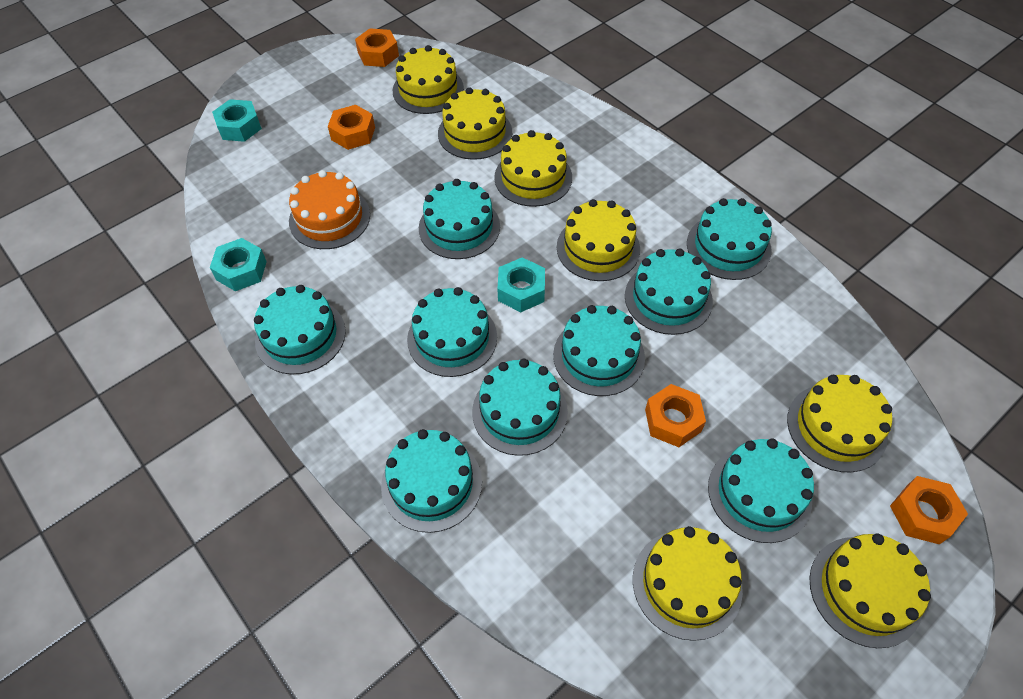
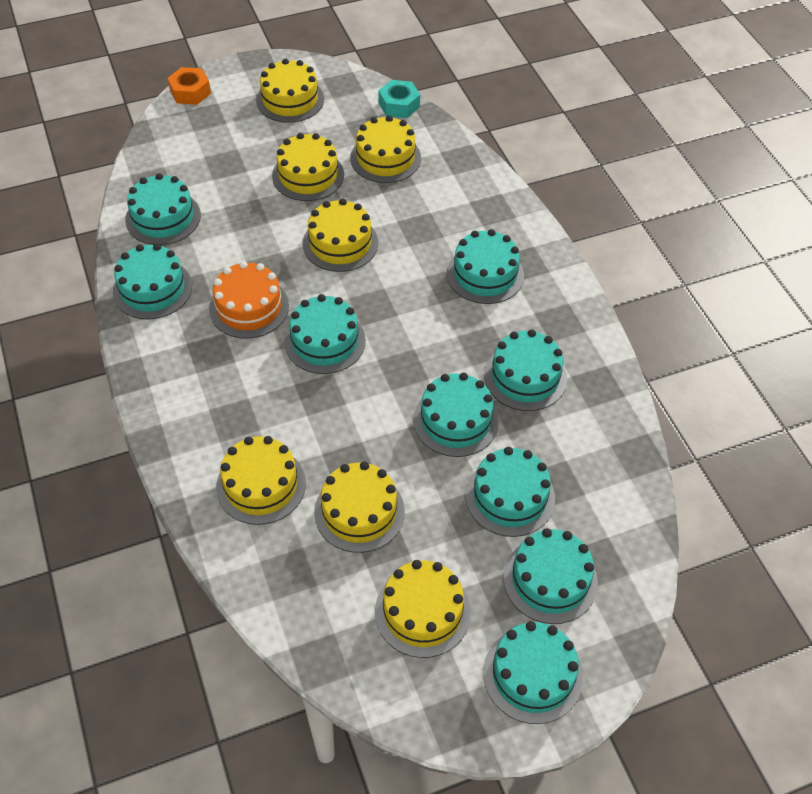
orange nut: 4 -> 1
turquoise nut: 3 -> 1

